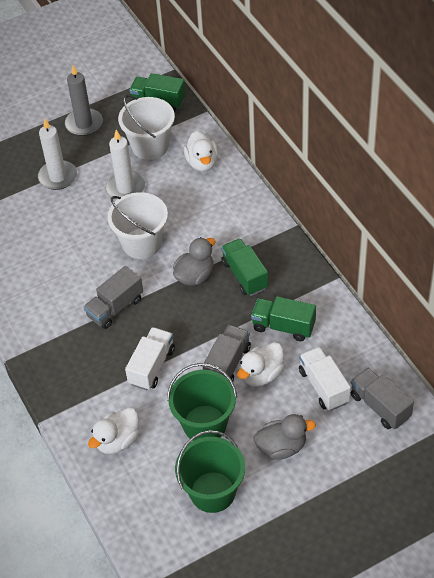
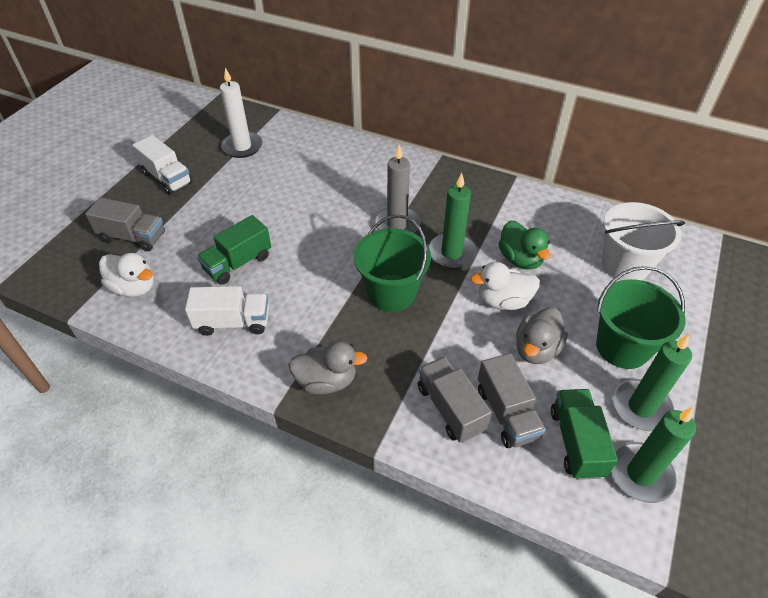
green candle: 0 -> 3
green duck: 0 -> 1
green truck: 3 -> 2
white bucket: 2 -> 1
white candle: 2 -> 1
white duck: 3 -> 2

